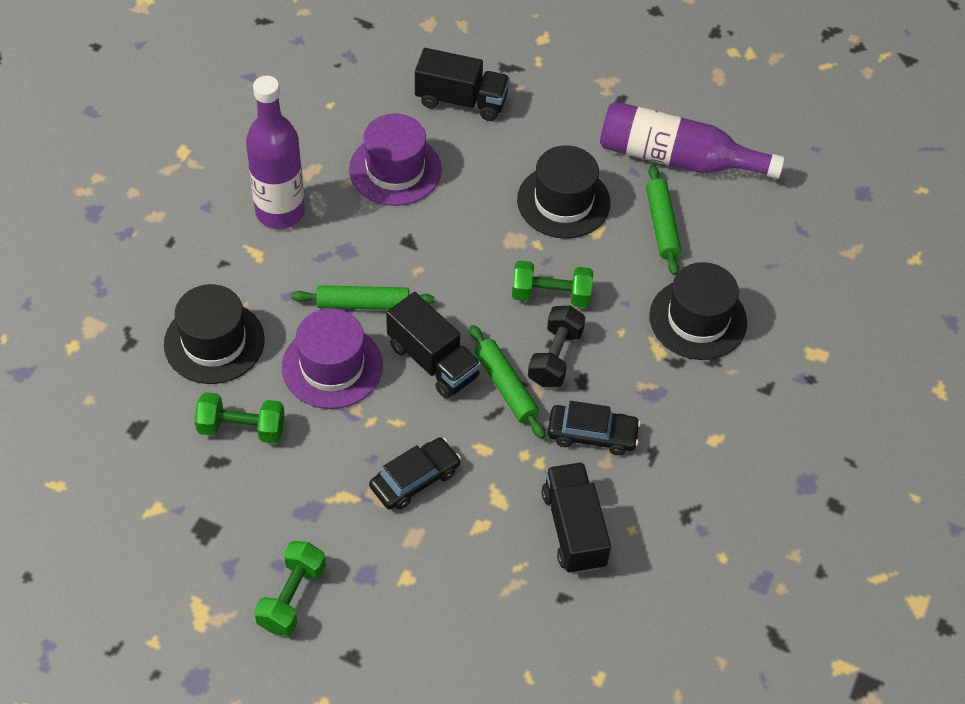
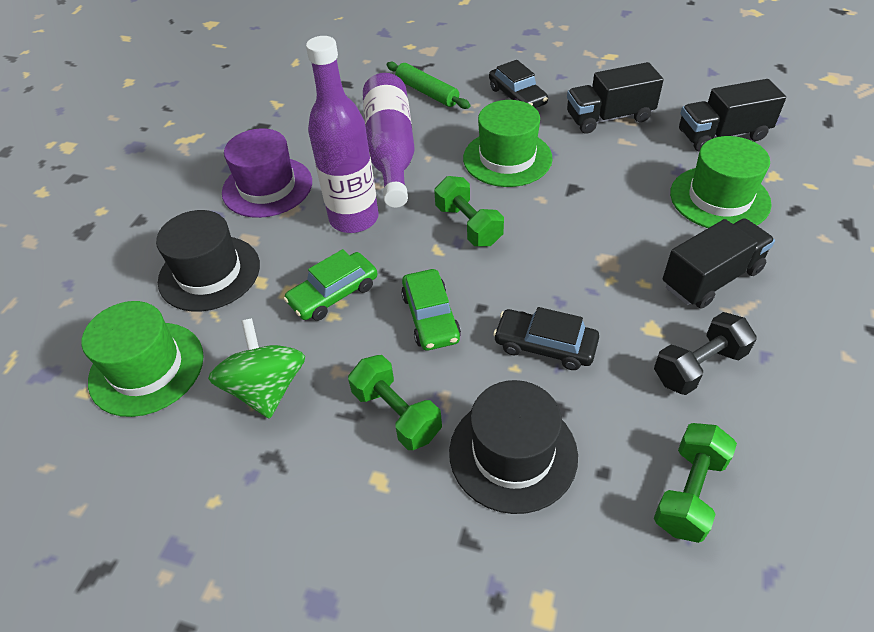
black hat: 3 -> 2
green car: 0 -> 2
green hat: 0 -> 3
green rolling pin: 3 -> 1
green spinning top: 0 -> 1
purple hat: 2 -> 1

